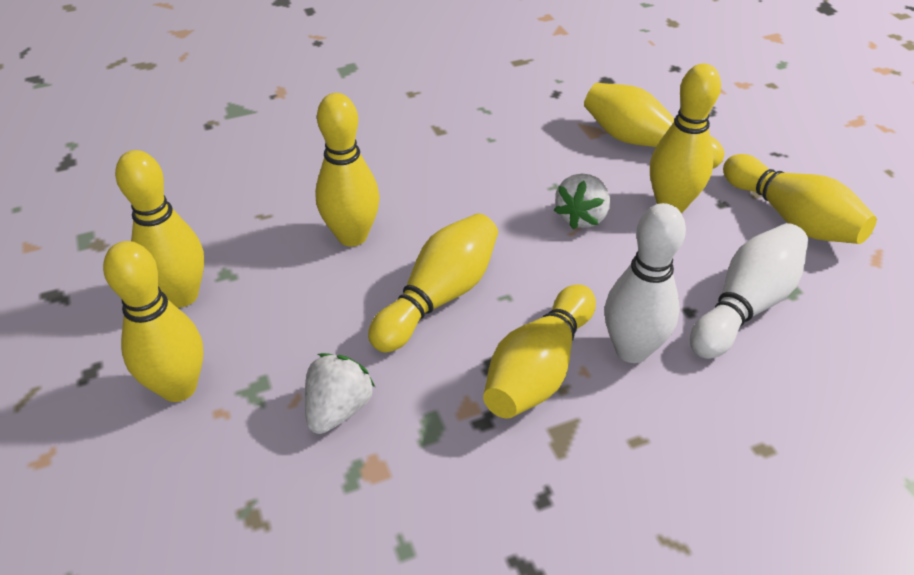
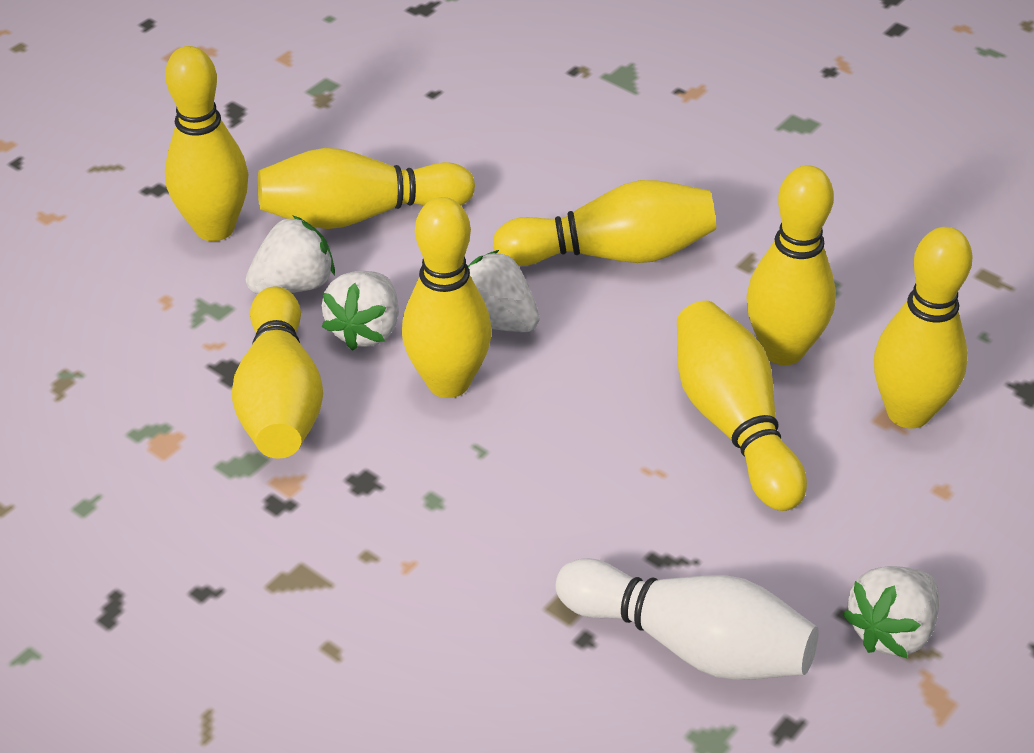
white bowling pin: 2 -> 1
white strawberry: 2 -> 4

